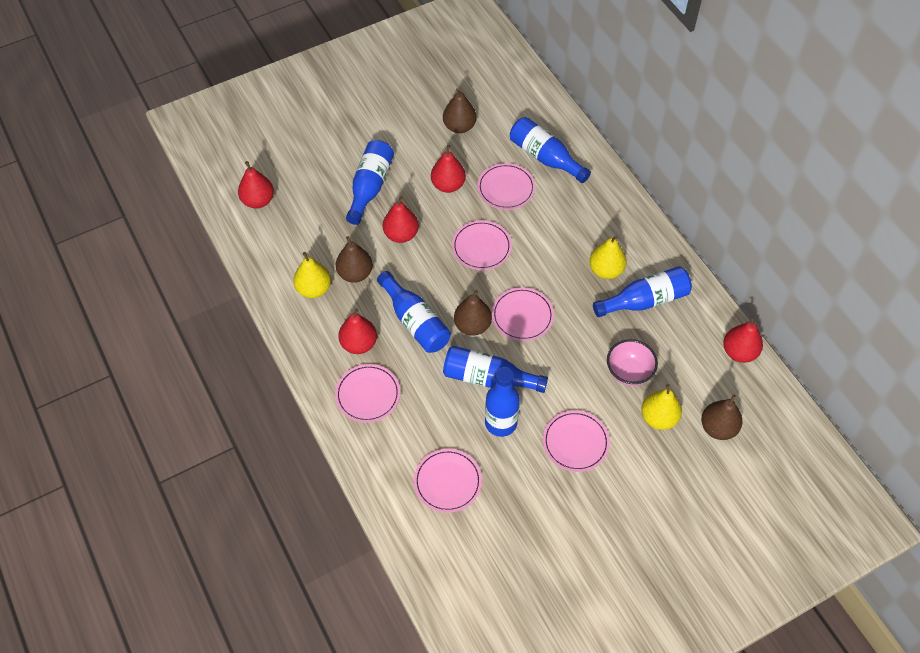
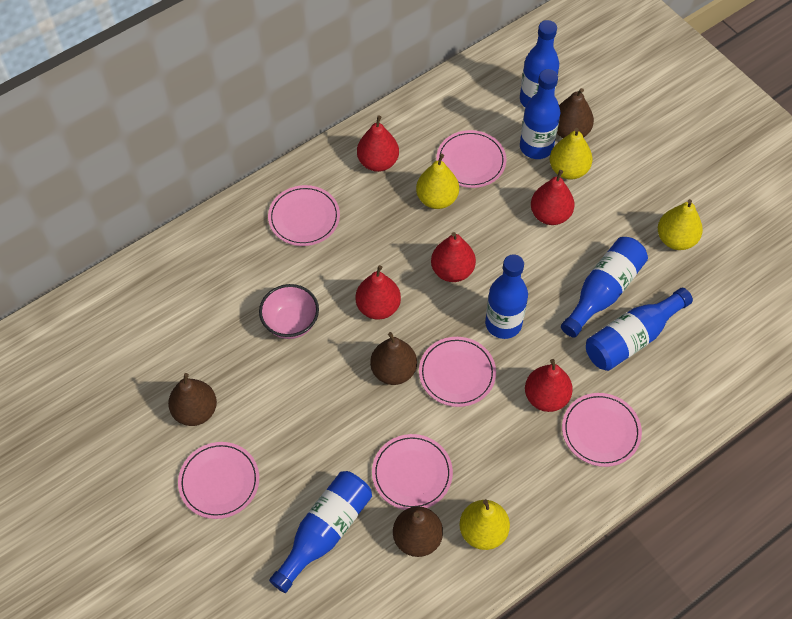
yellow pear: 3 -> 4

